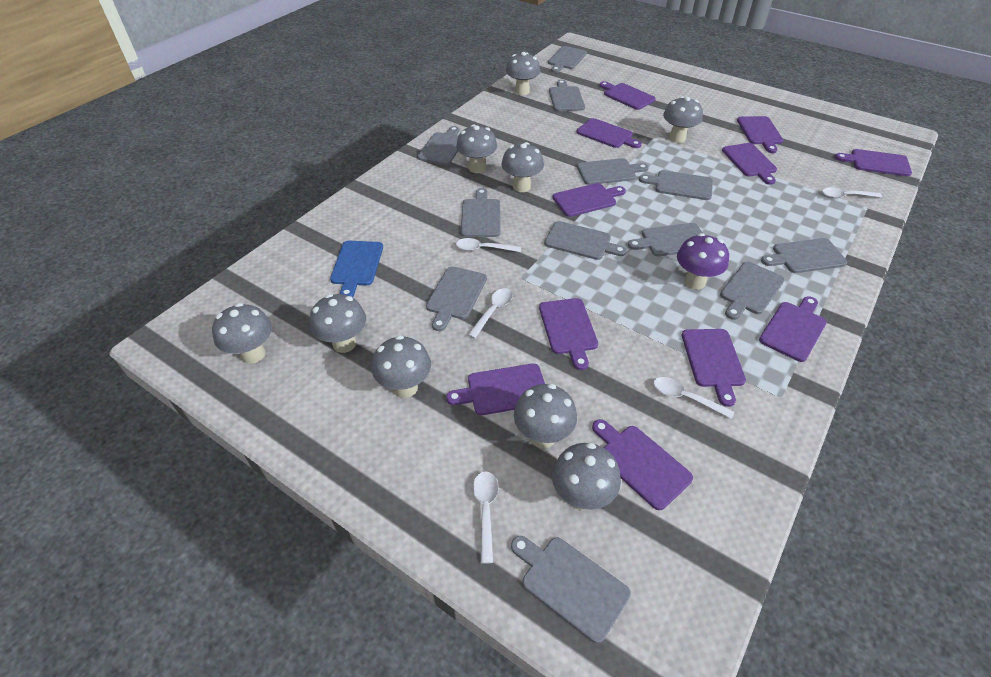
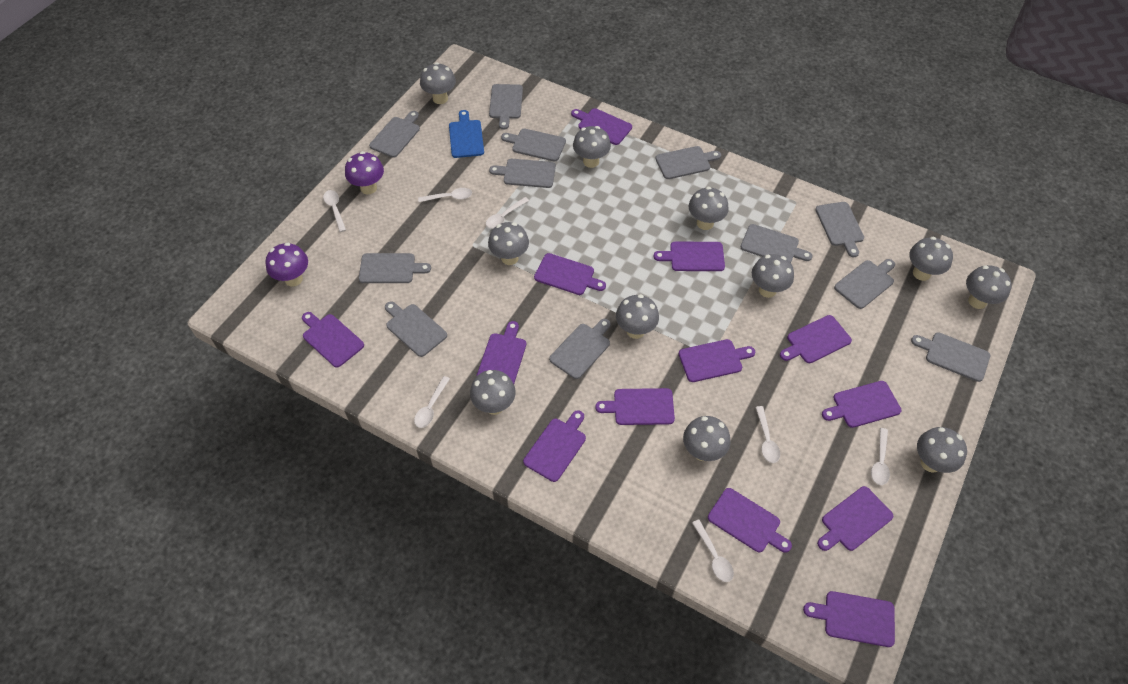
grey mushroom: 9 -> 11
purple cutting board: 11 -> 13
purple mushroom: 1 -> 2
white spoon: 5 -> 7

